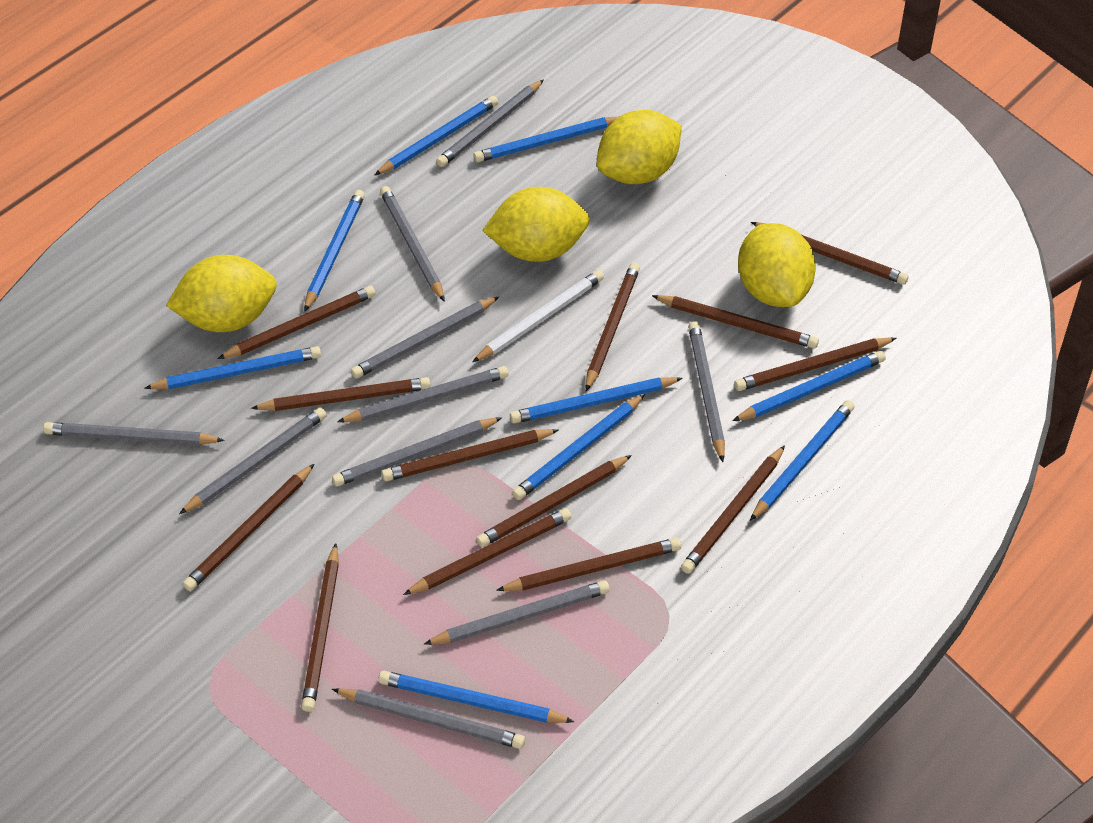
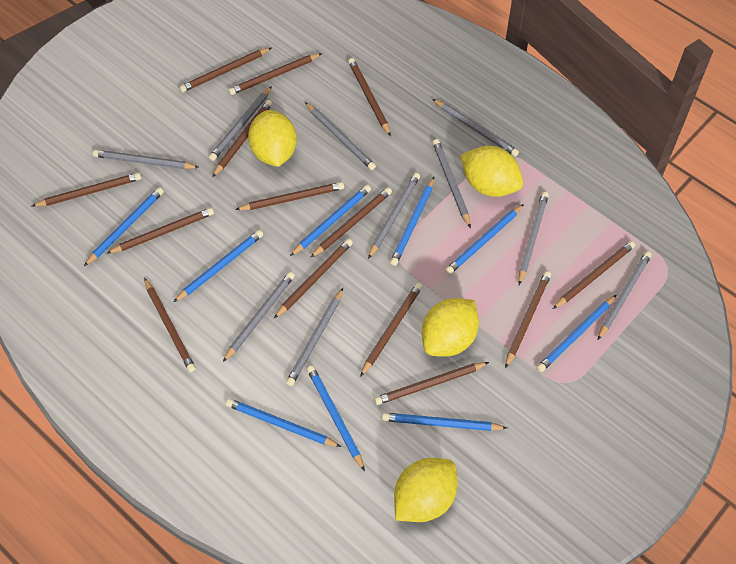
brown pencil: 13 -> 14
white pencil: 1 -> 0

